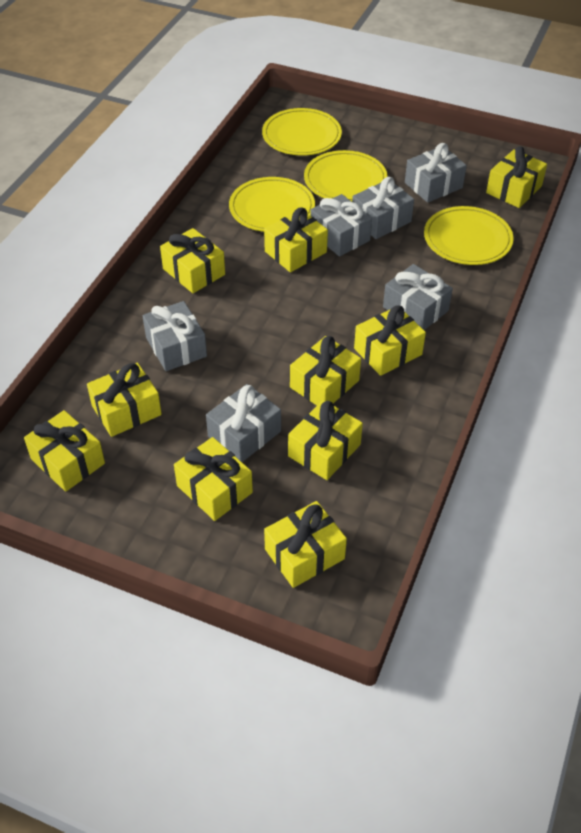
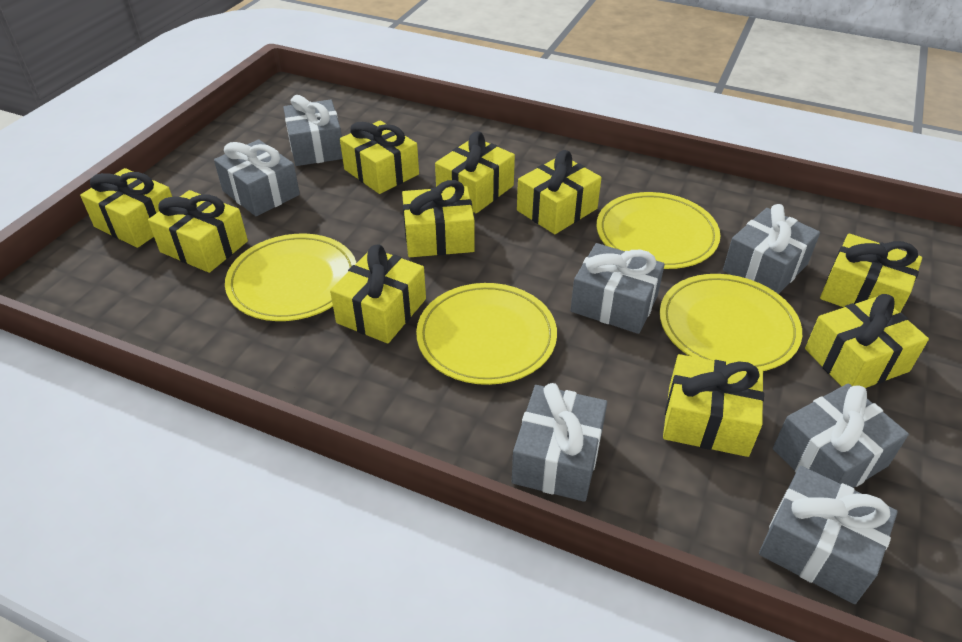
grey gift: 6 -> 7

